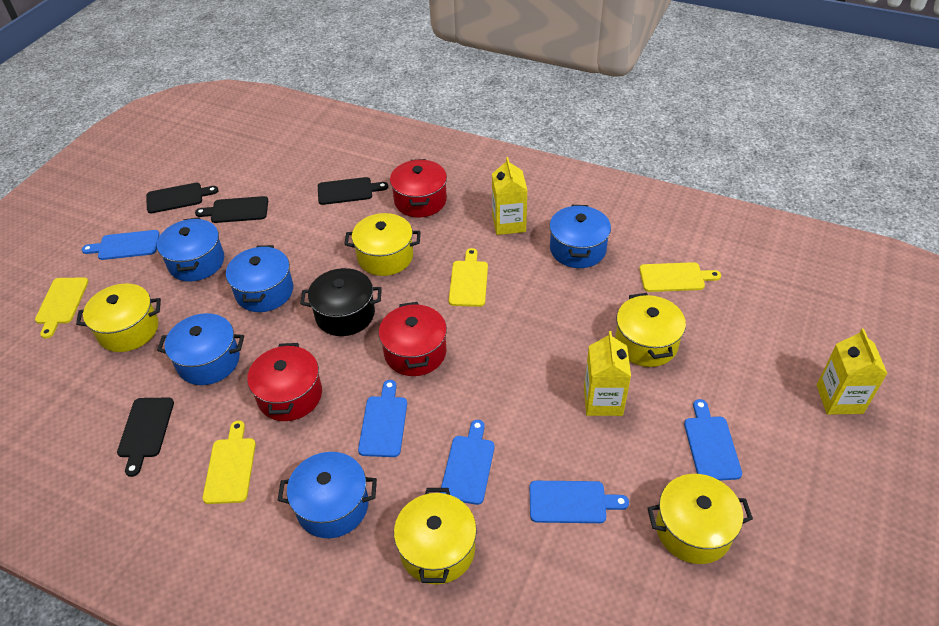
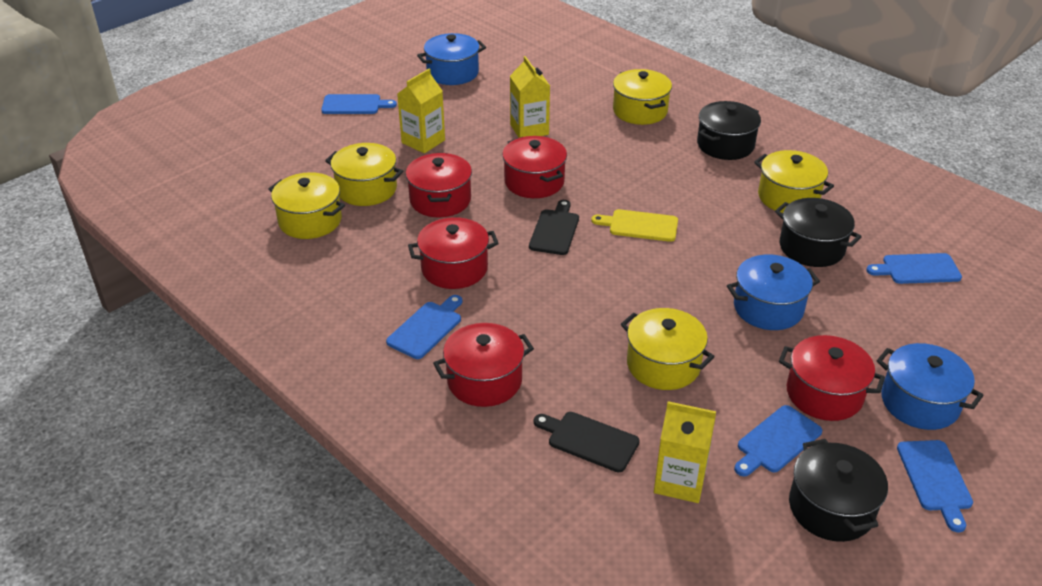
black cutting board: 4 -> 2
black pot: 1 -> 3
blue pot: 5 -> 3
red pot: 3 -> 5
yellow cutting board: 4 -> 1

